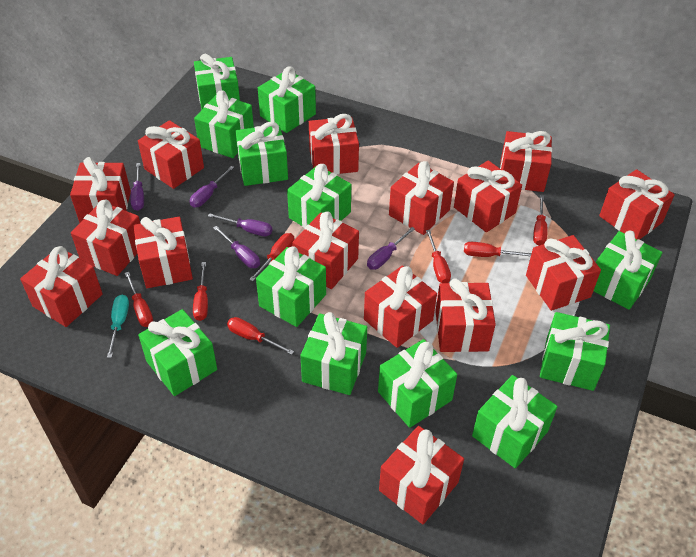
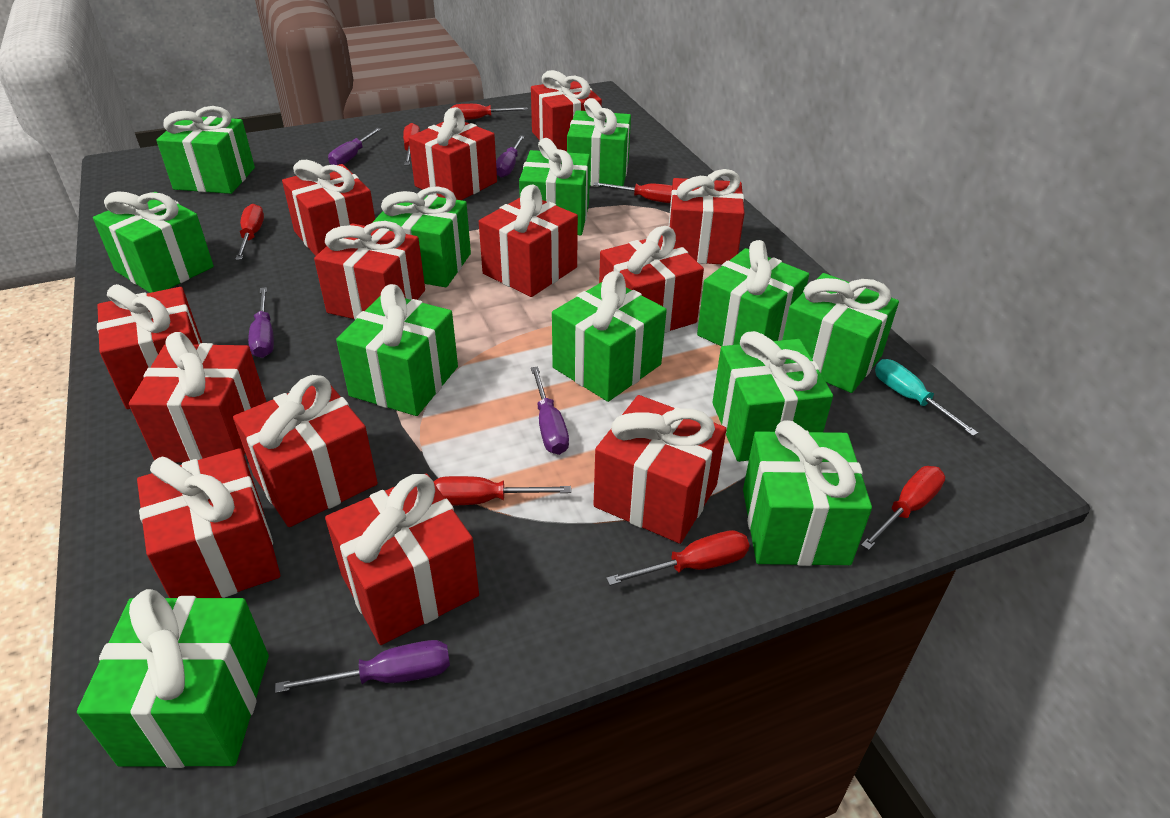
red gift: 15 -> 13

